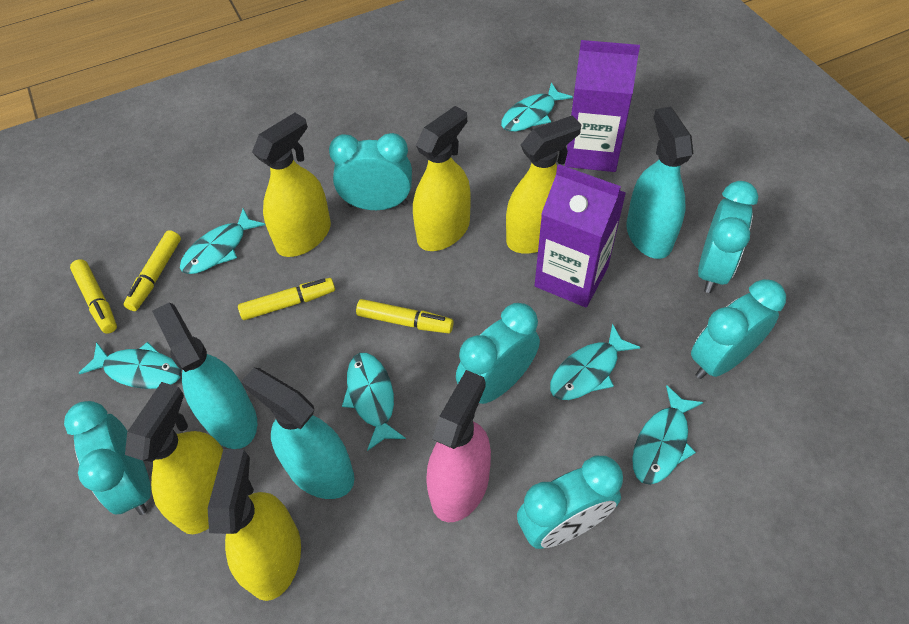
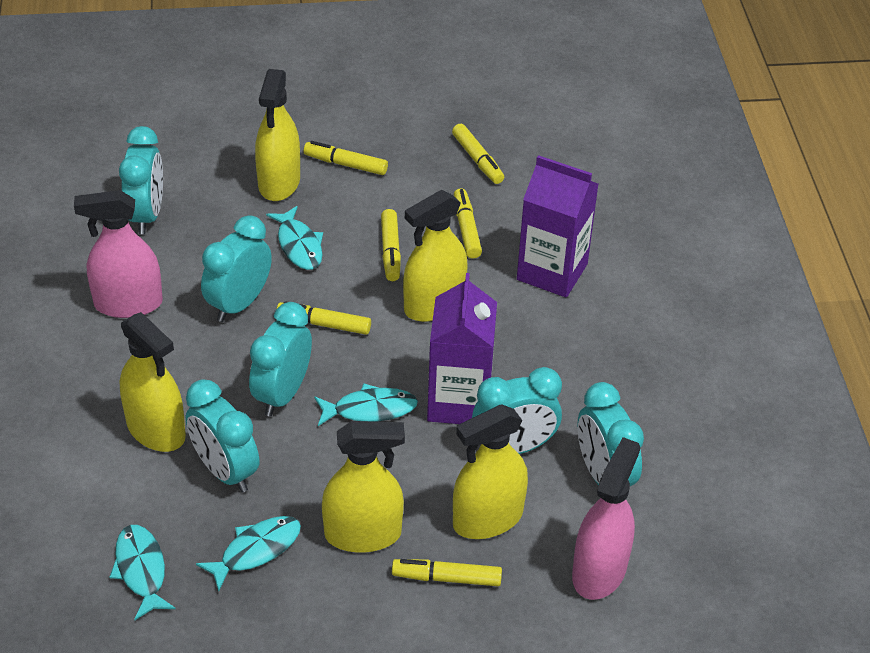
pink spray bottle: 1 -> 2
turquoise fish: 6 -> 4
turquoise spray bottle: 3 -> 0
yellow marker: 4 -> 6

